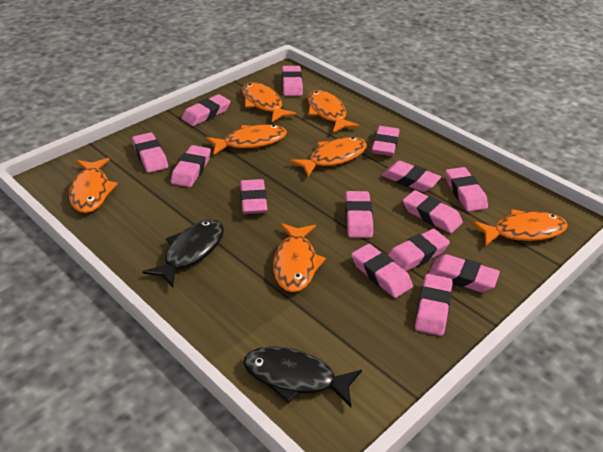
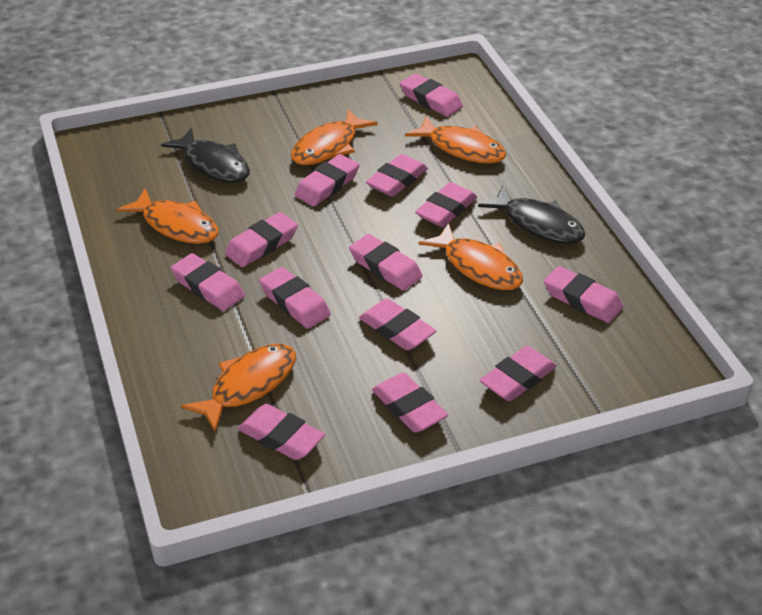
orange fish: 7 -> 5
pink eraser: 14 -> 13

